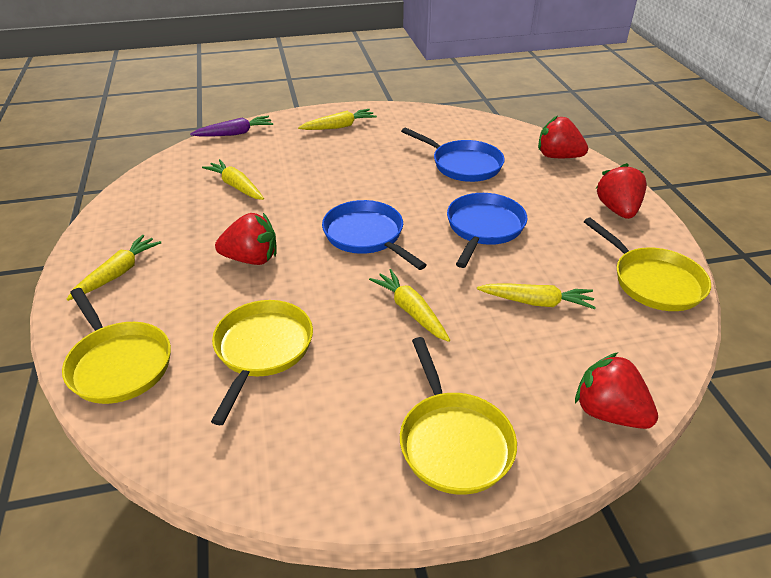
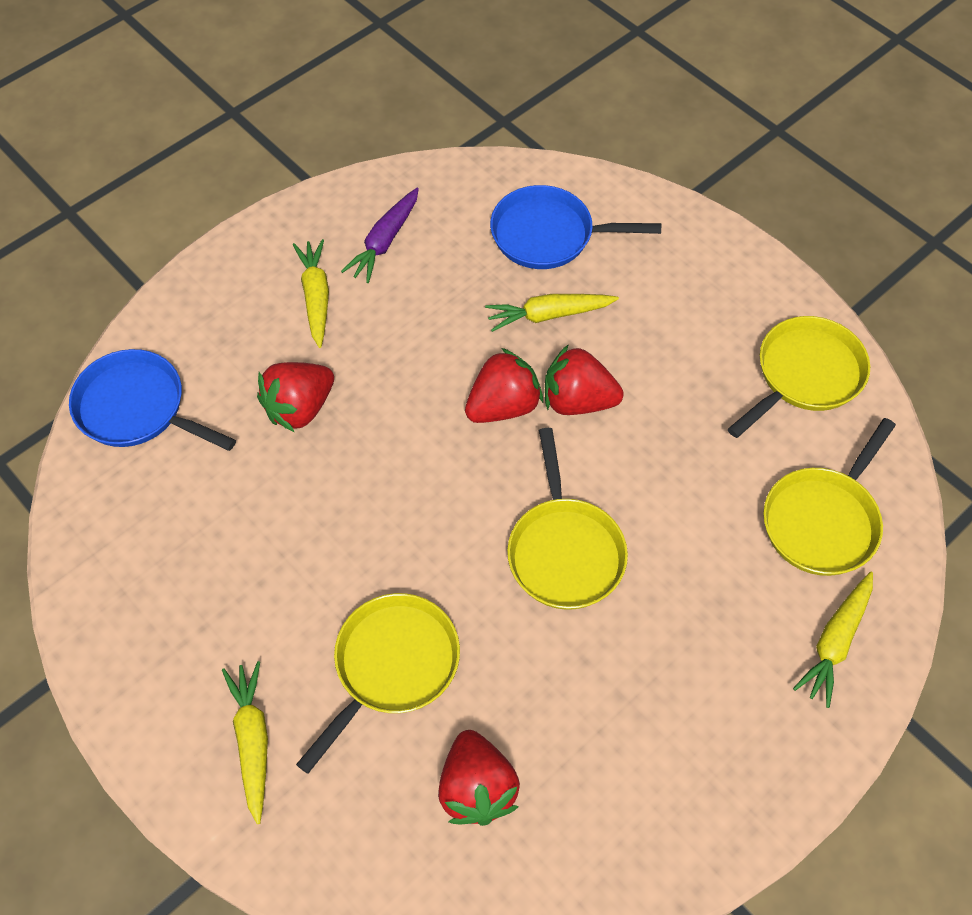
blue pan: 3 -> 2
yellow carrot: 5 -> 4

